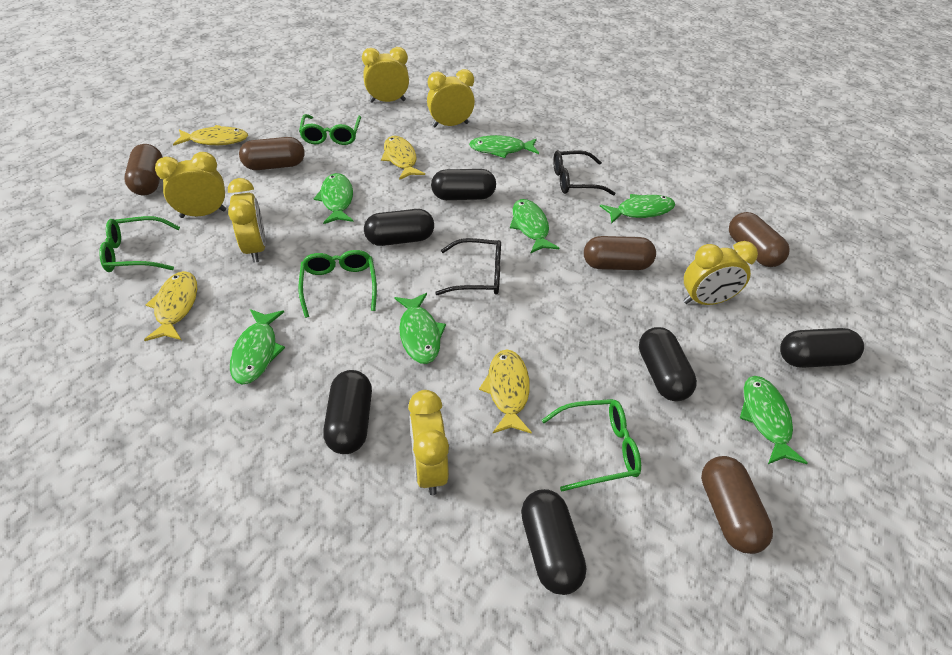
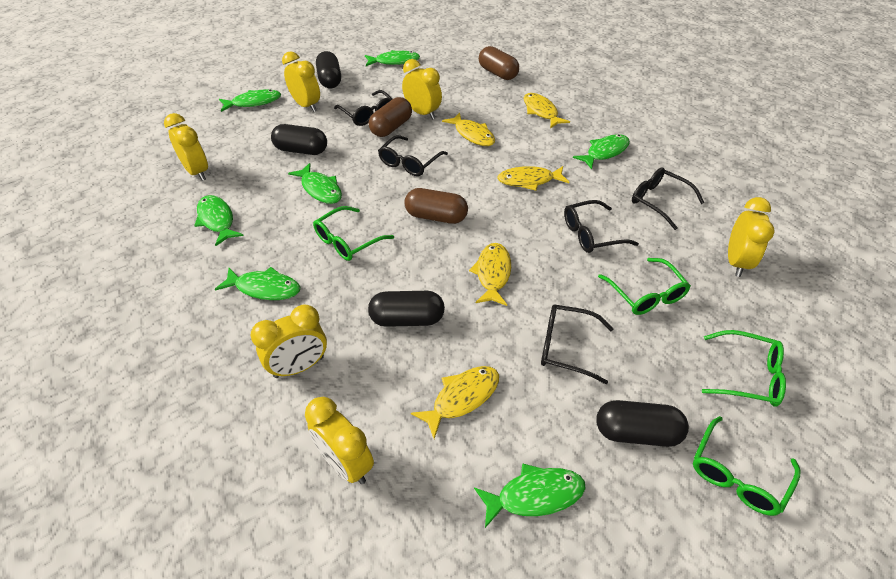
black capsule: 6 -> 4
black glasses: 2 -> 5
brown capsule: 5 -> 3
yellow fish: 4 -> 5

